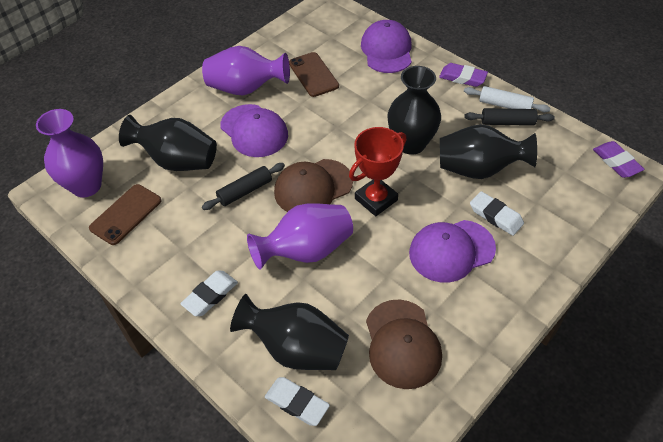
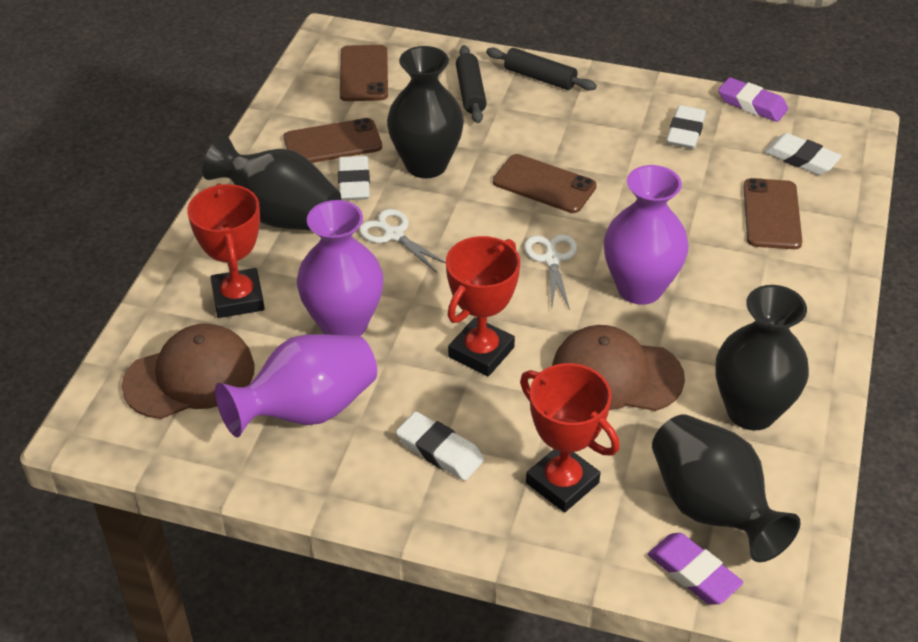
brown phone: 2 -> 4
purple cap: 3 -> 0
red trophy: 1 -> 3
white eraser: 3 -> 4
white rolling pin: 1 -> 0
white scissors: 0 -> 2

